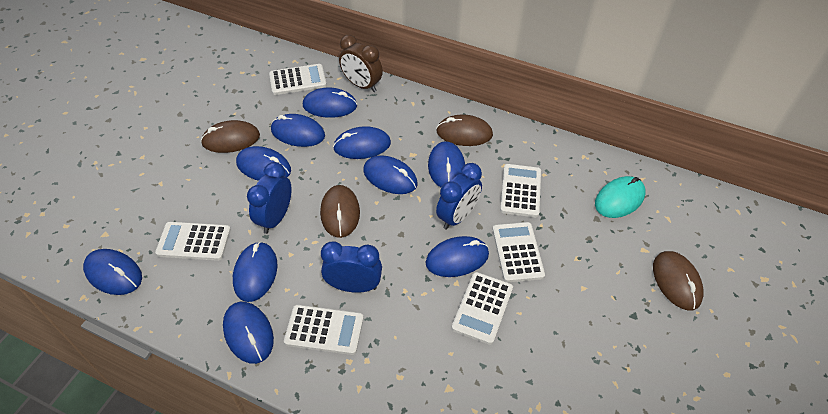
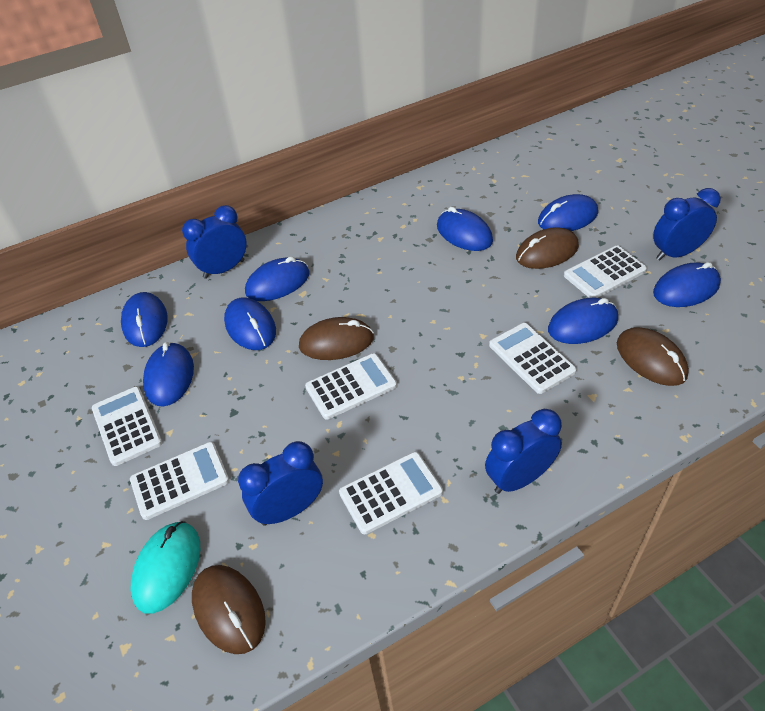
blue clock: 3 -> 4
blue mouse: 10 -> 8
brown clock: 1 -> 0

